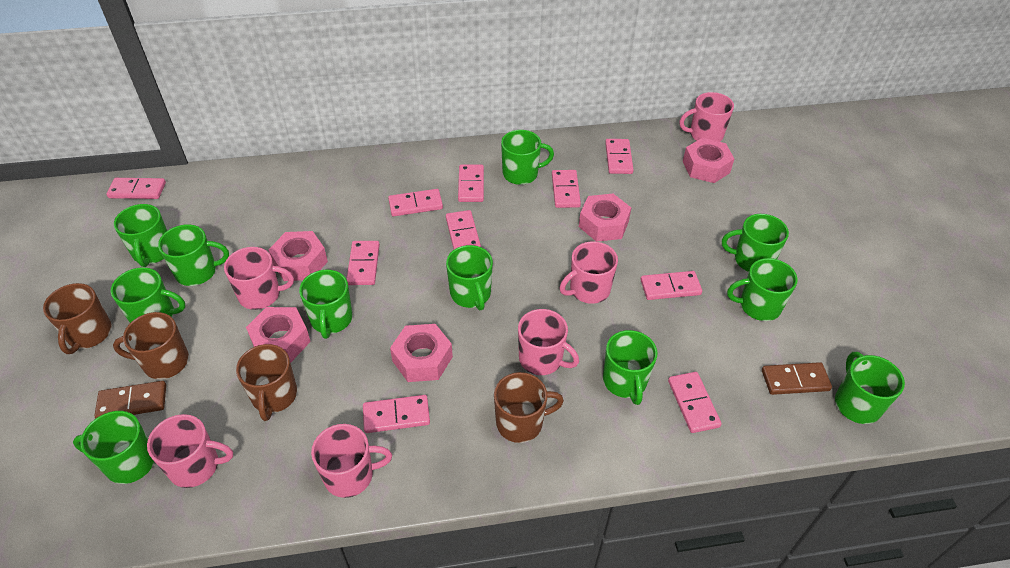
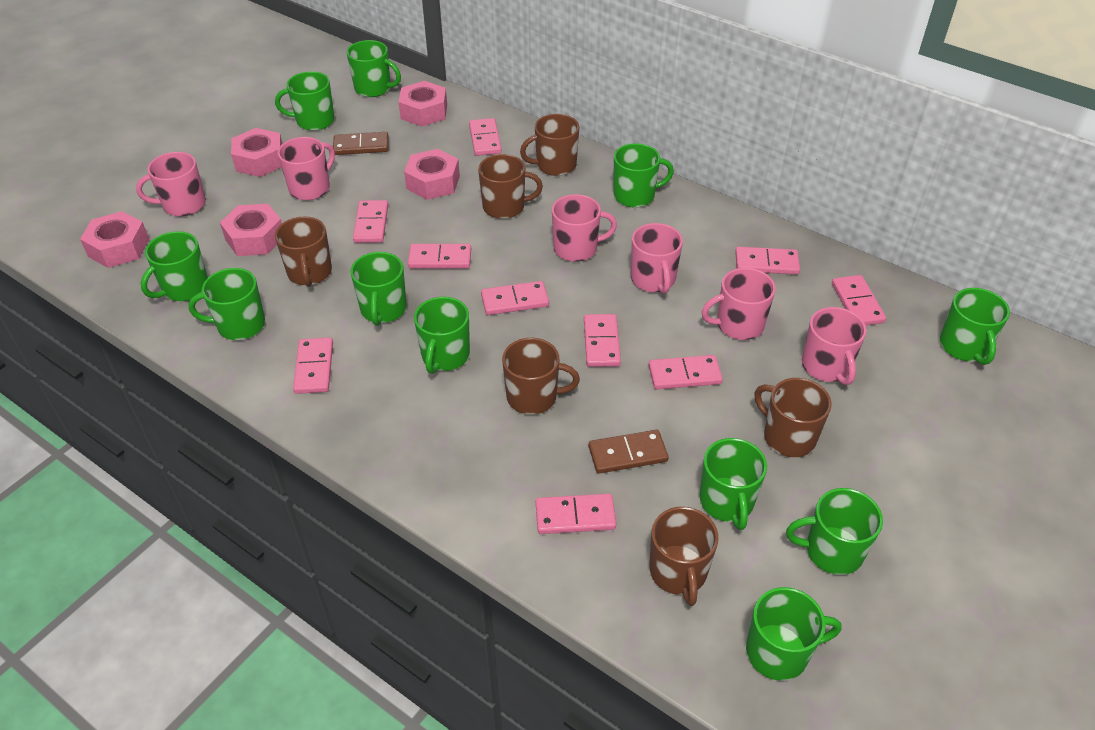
brown mug: 4 -> 6

